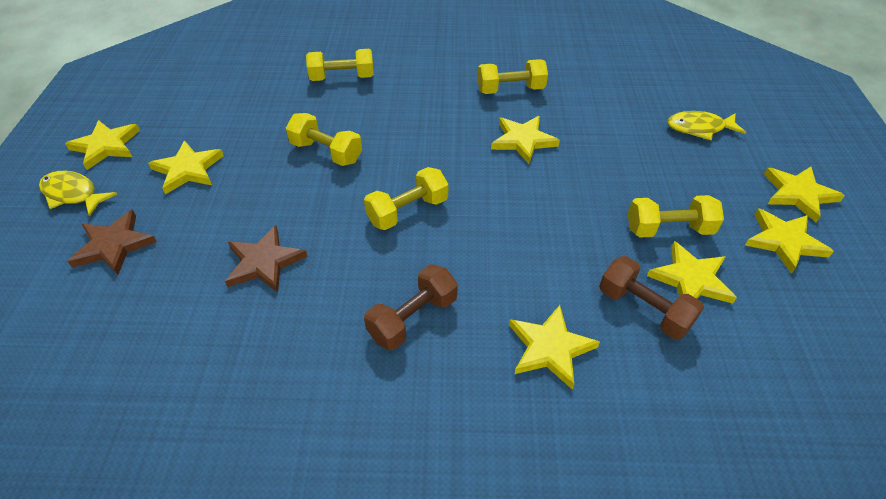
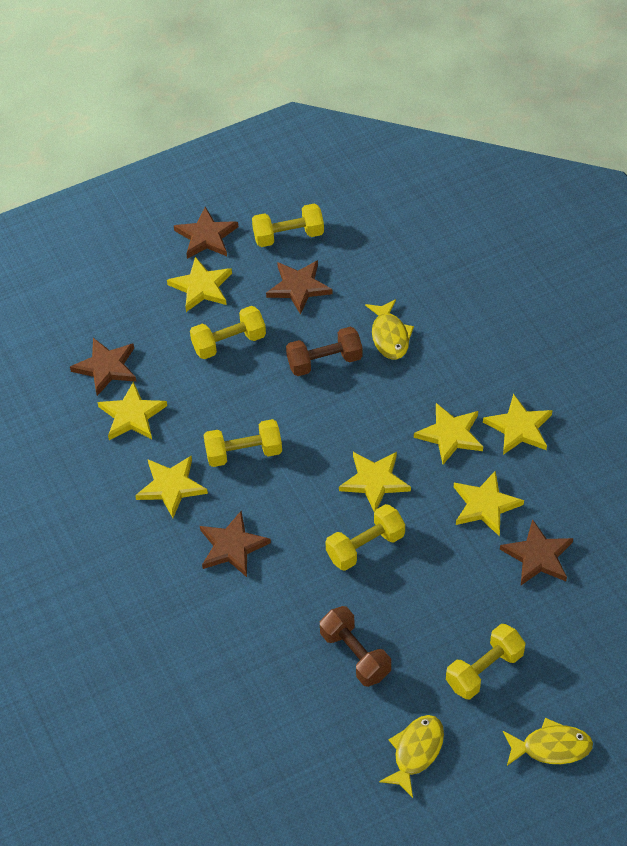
brown star: 2 -> 5
yellow fish: 2 -> 3

